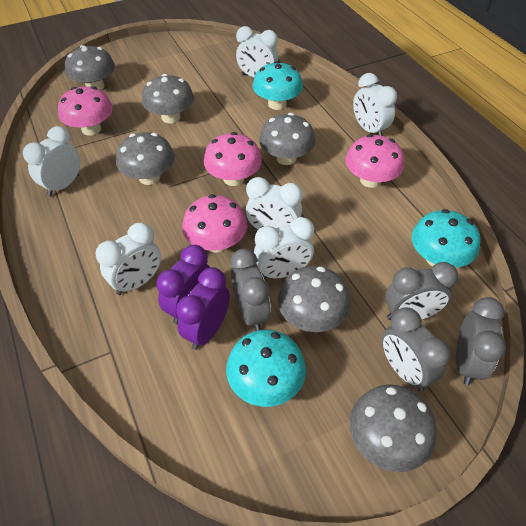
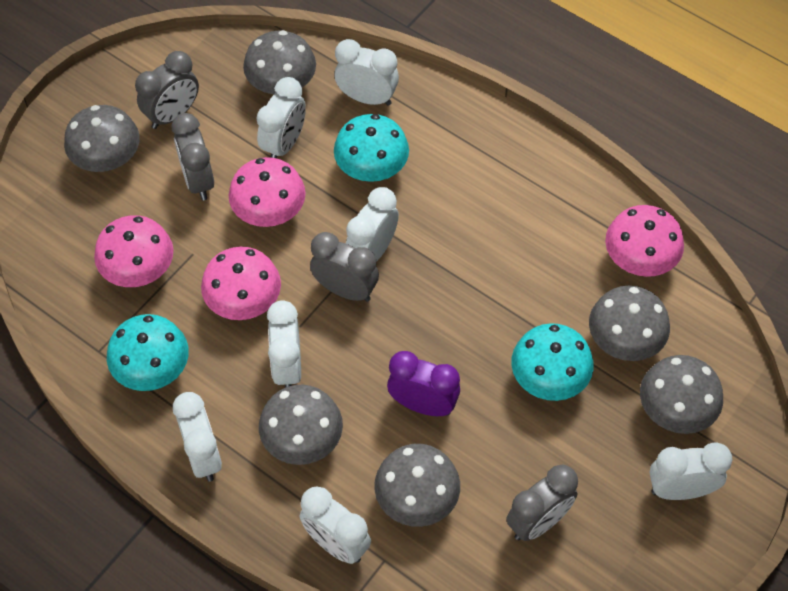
purple clock: 2 -> 1
white clock: 6 -> 7

